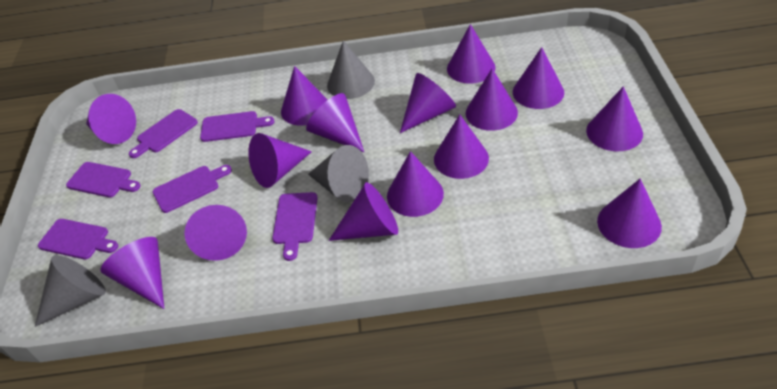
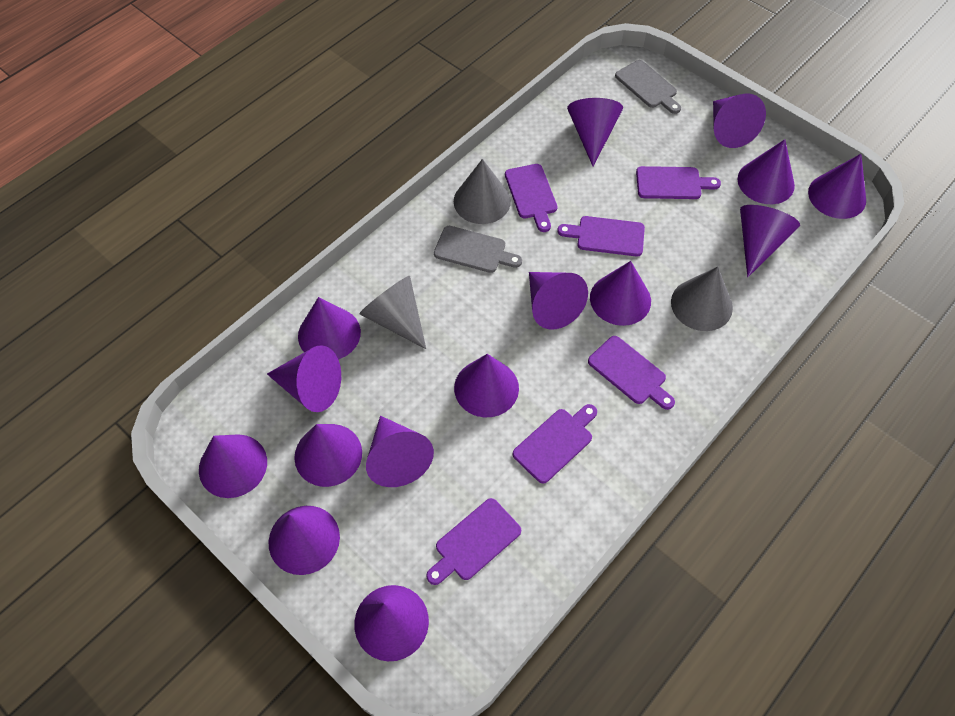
grey cutting board: 0 -> 2

